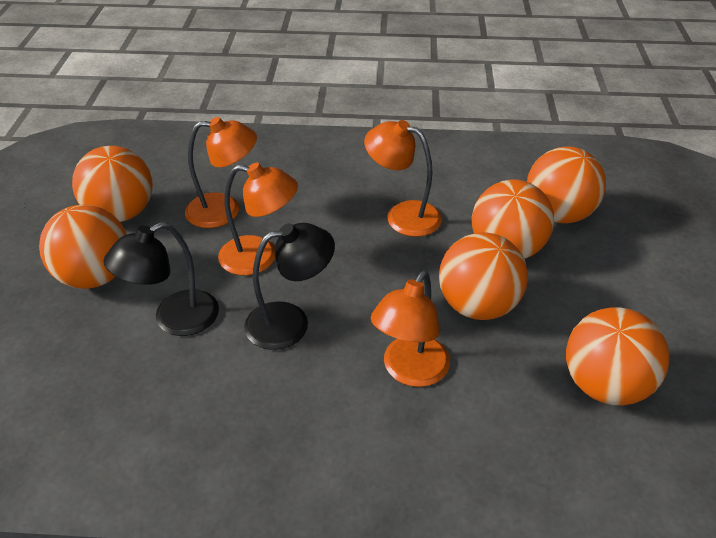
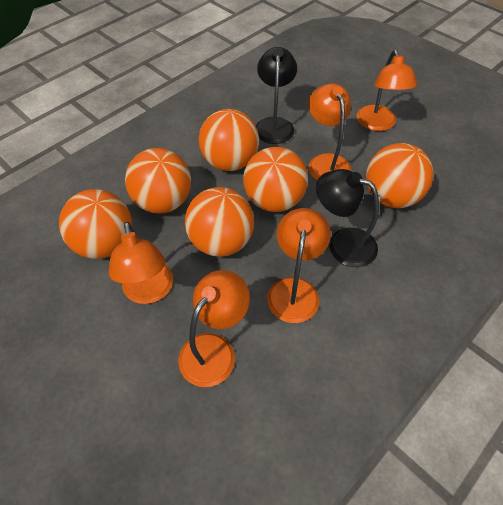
orange lamp: 4 -> 5

